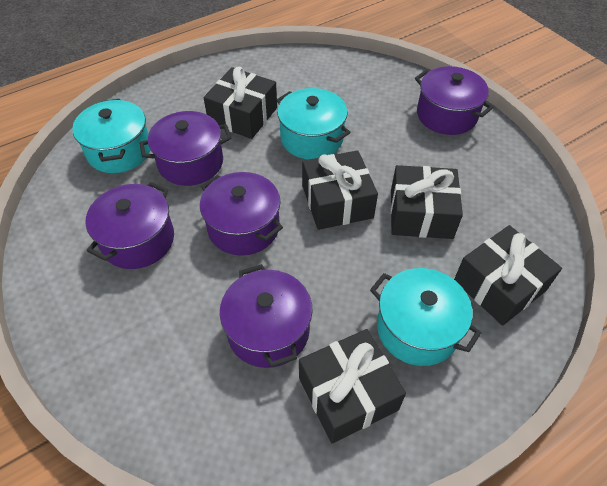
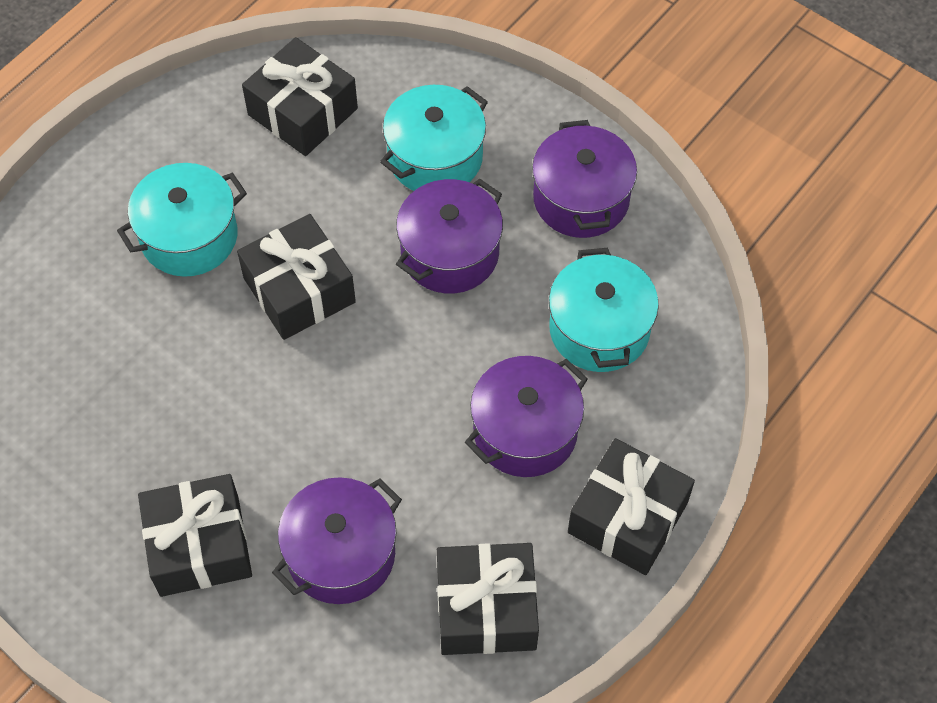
purple pot: 5 -> 4

